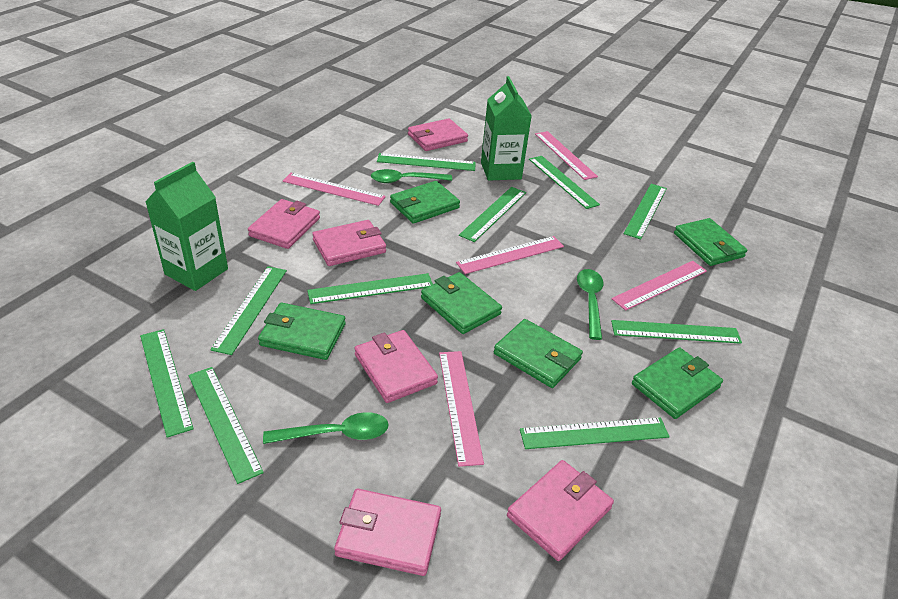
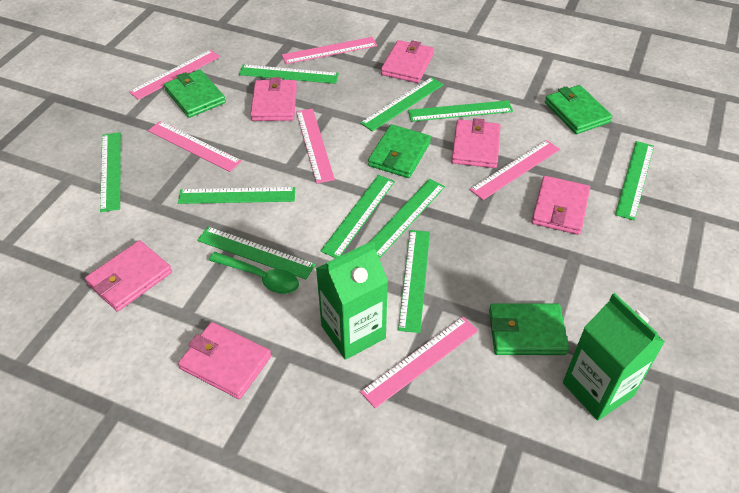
green spoon: 3 -> 1
green wallet: 6 -> 4
pink ruler: 5 -> 6

